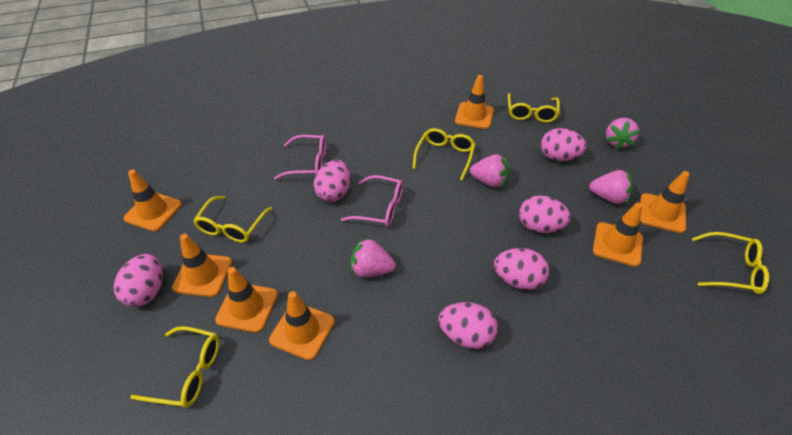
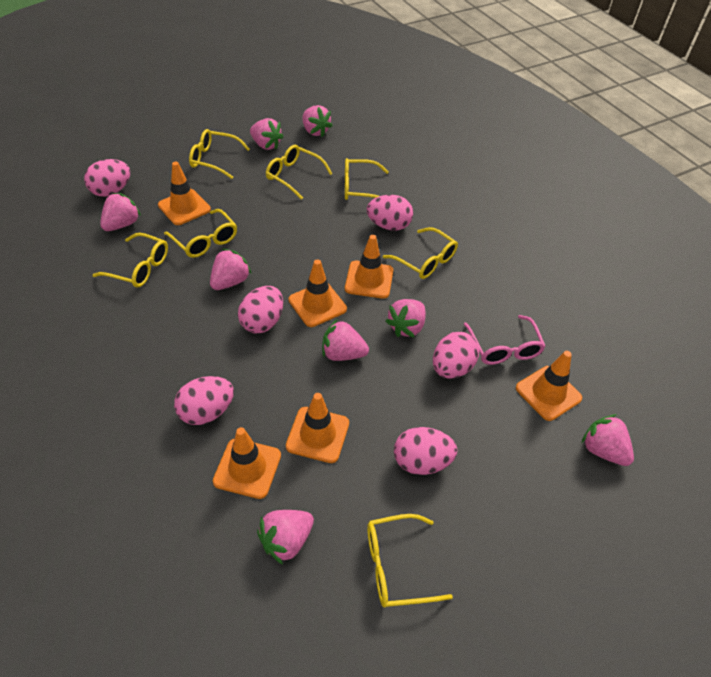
orange traffic cone: 7 -> 6
pink glasses: 2 -> 1
pink strawberry: 4 -> 8
yellow glasses: 5 -> 7

